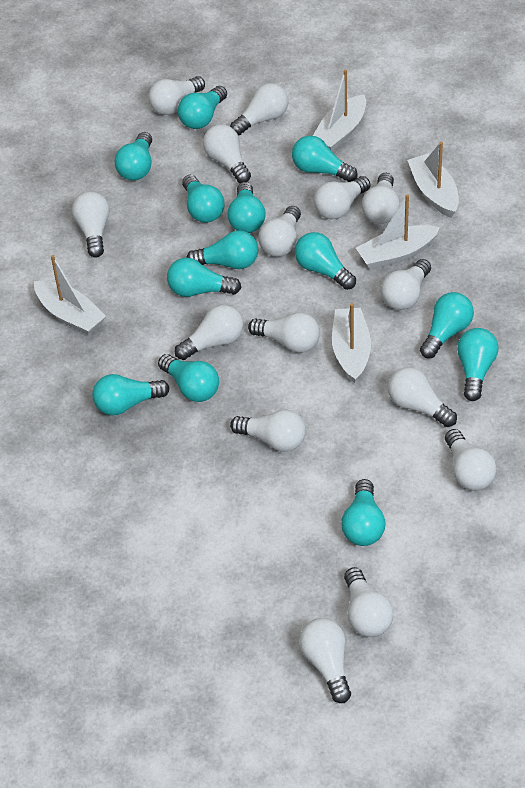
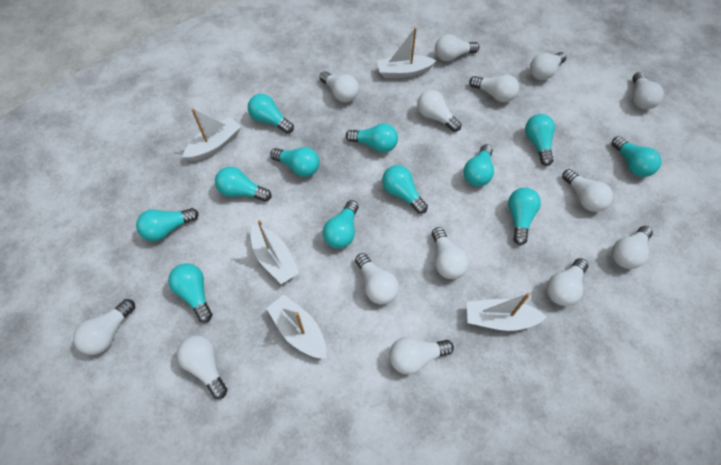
turquoise light bulb: 13 -> 12
white light bulb: 15 -> 14

